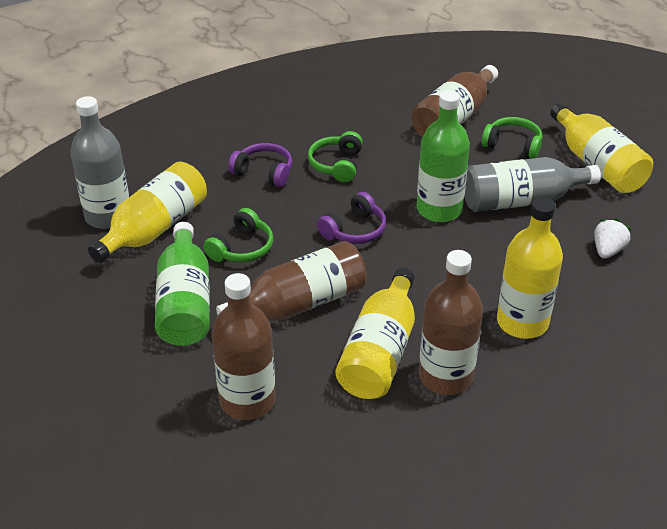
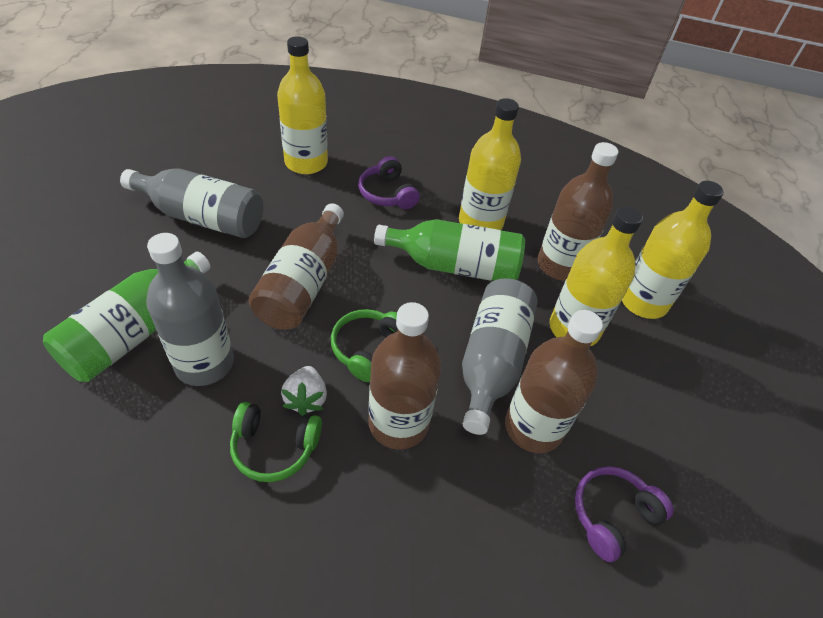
green headphones: 3 -> 2
grey bottle: 2 -> 3

